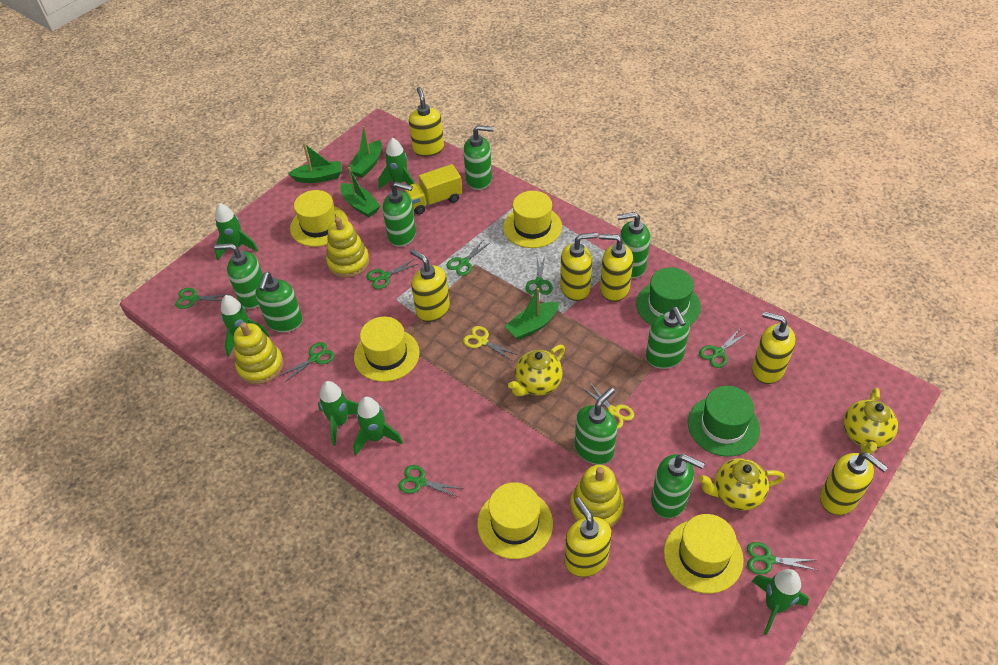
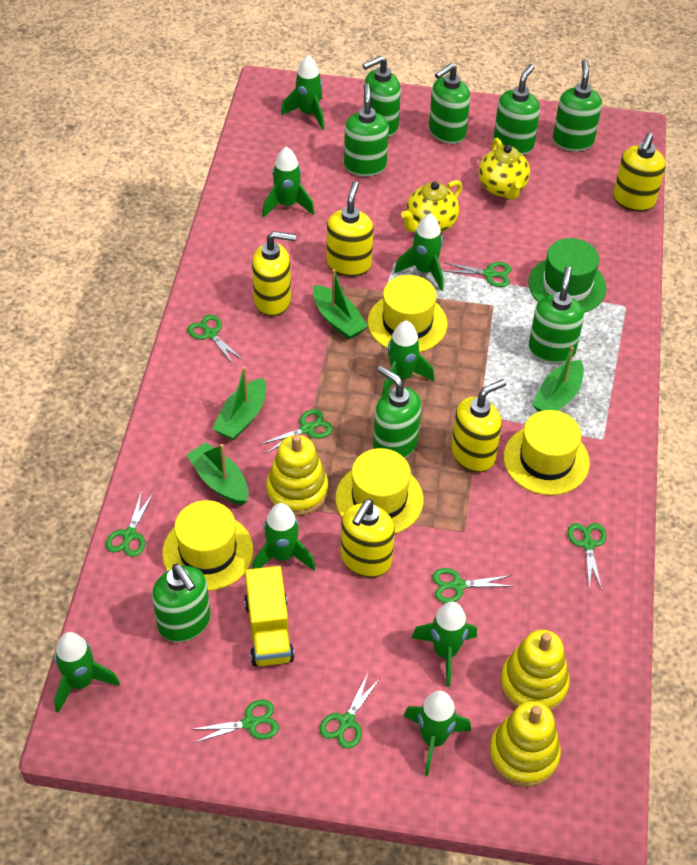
green hat: 2 -> 1
green rocket: 6 -> 8
yellow hat: 5 -> 4
yellow scissors: 2 -> 0
yellow soap dispenser: 7 -> 5
yellow teapot: 3 -> 2

